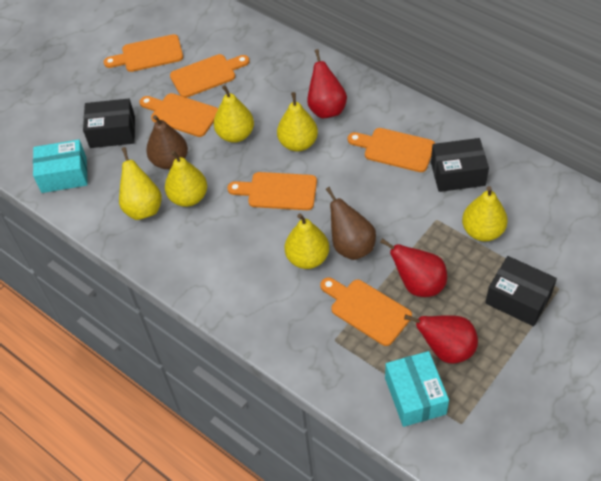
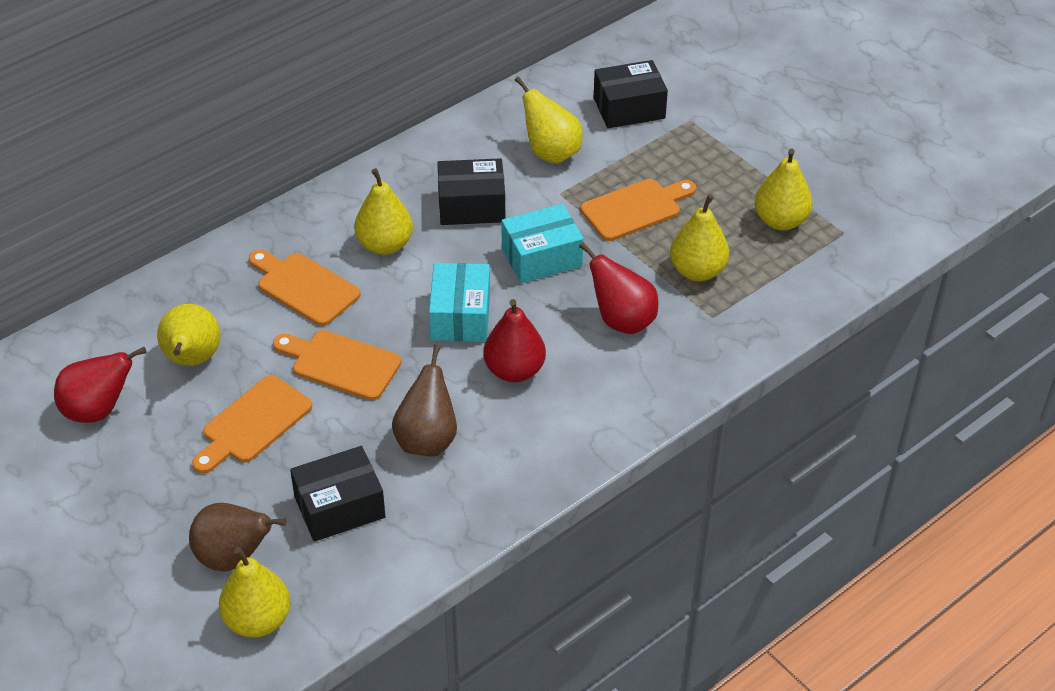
orange cutting board: 6 -> 4

